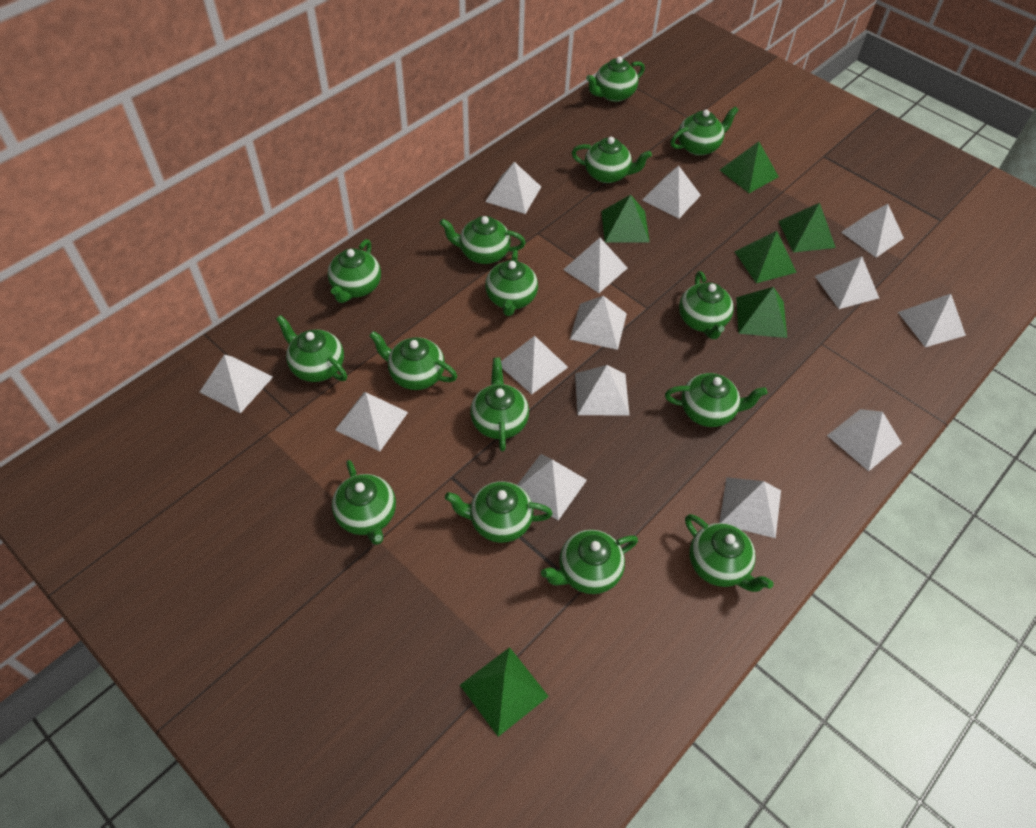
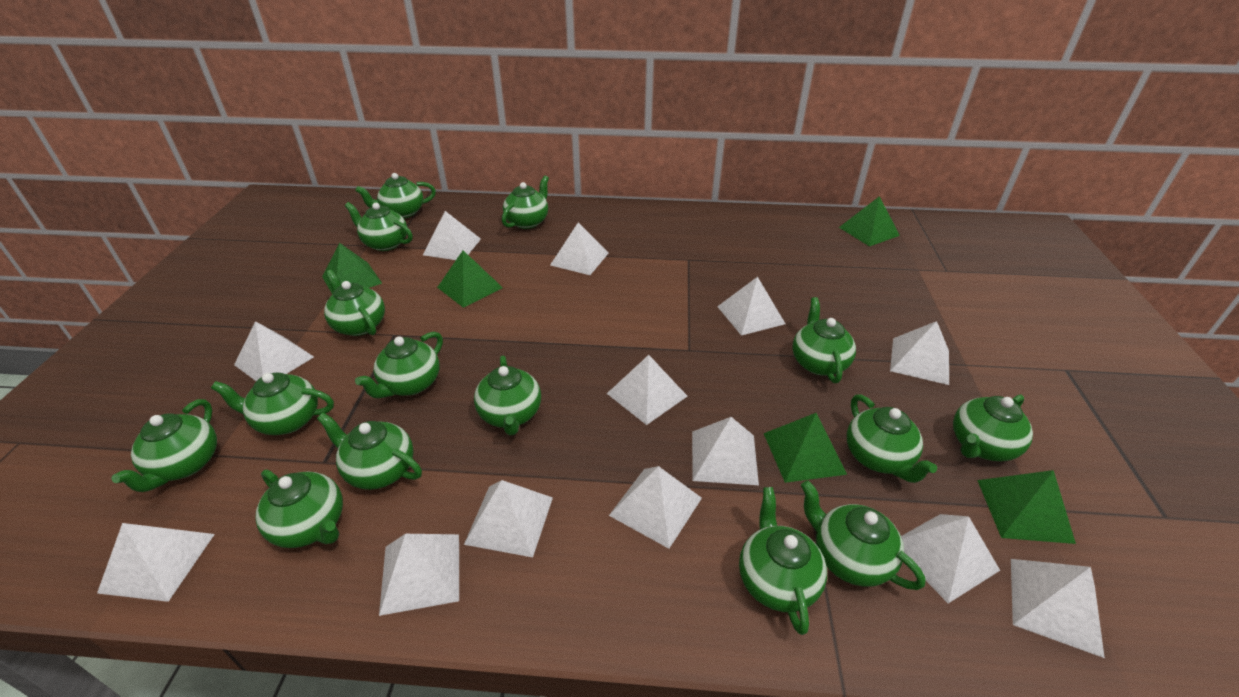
green pyramid: 6 -> 5
white pyramid: 14 -> 13

